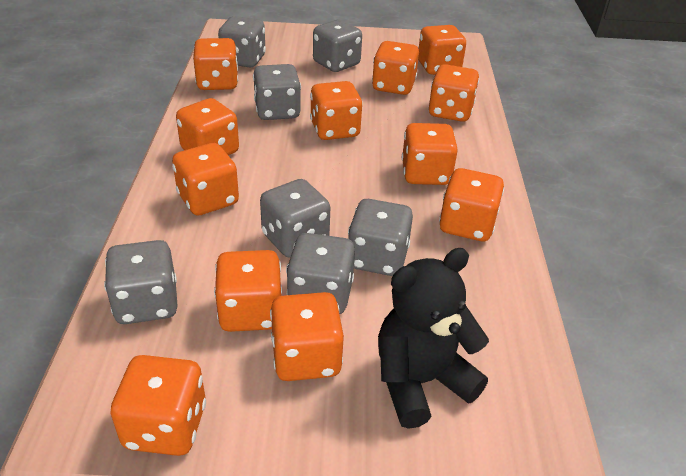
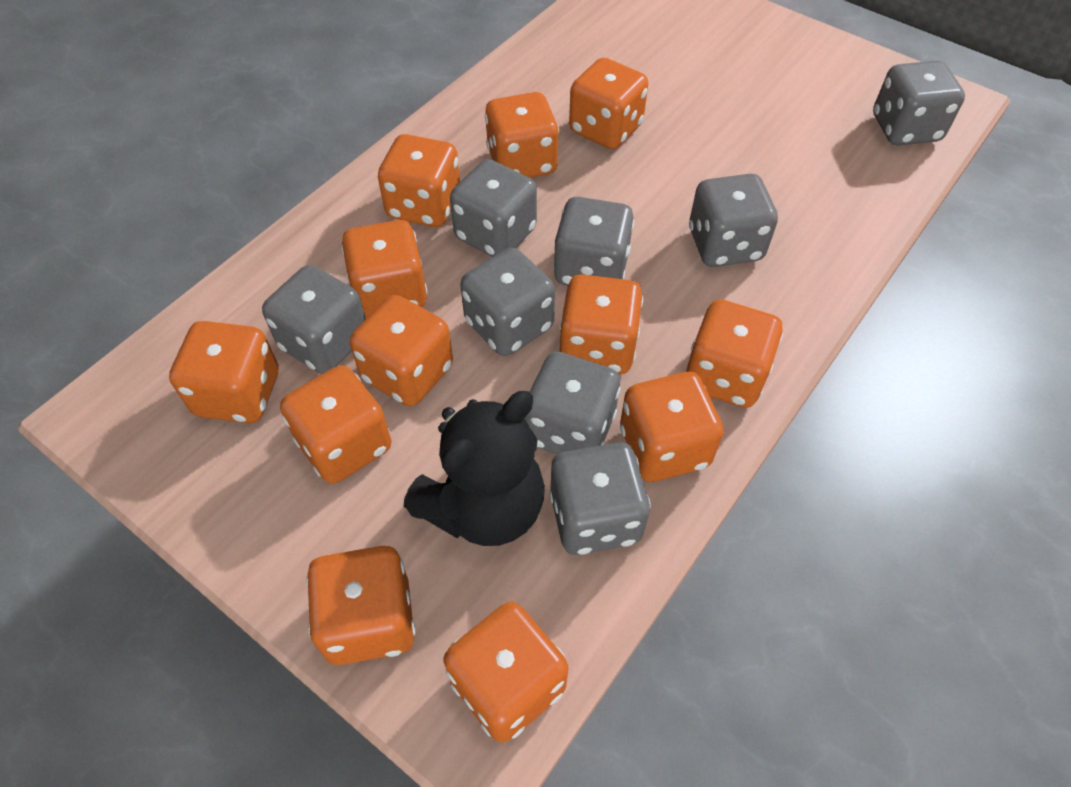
grey dice: 7 -> 8

